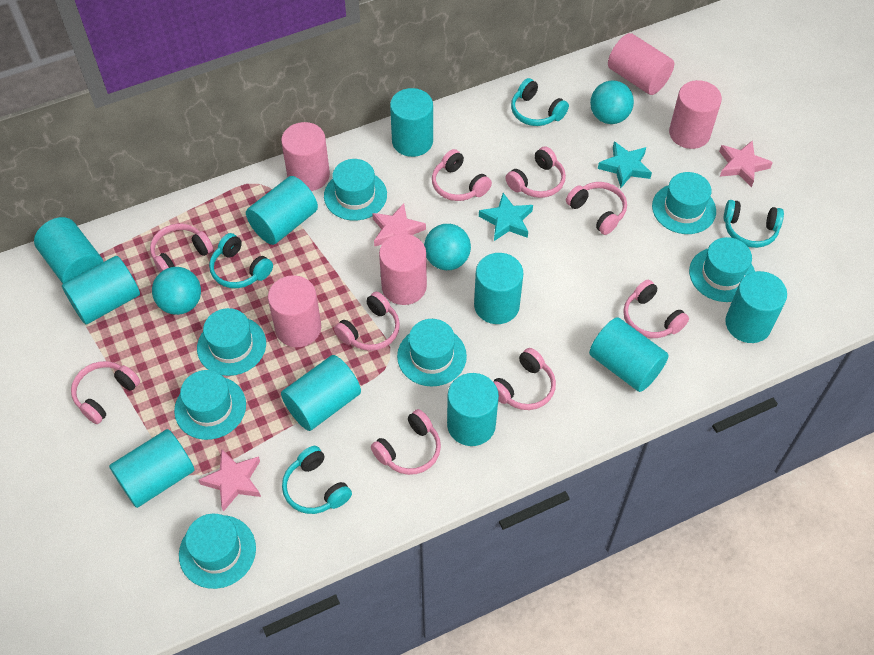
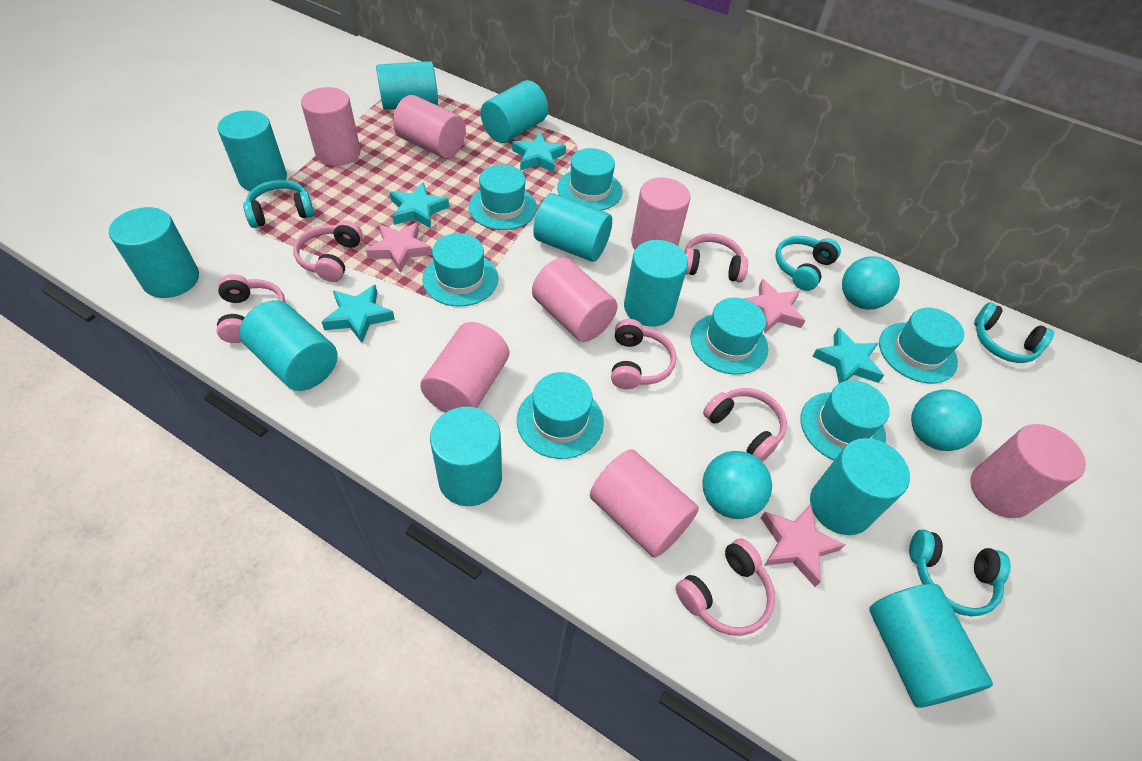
pink cylinder: 5 -> 7
pink headphones: 9 -> 6
turquoise star: 2 -> 4

